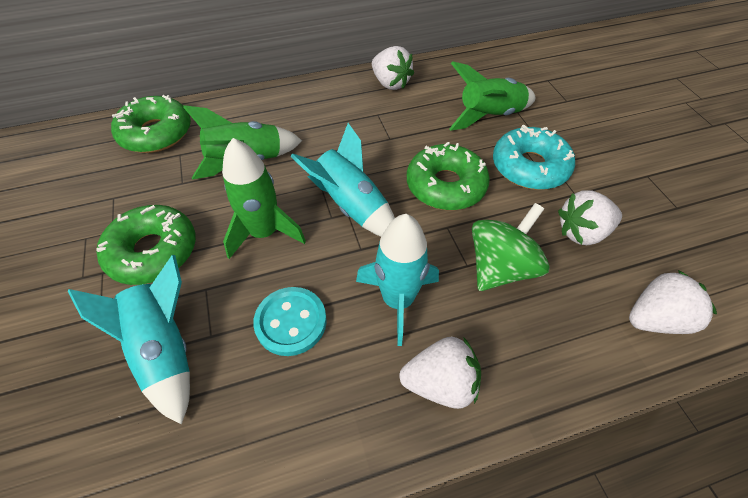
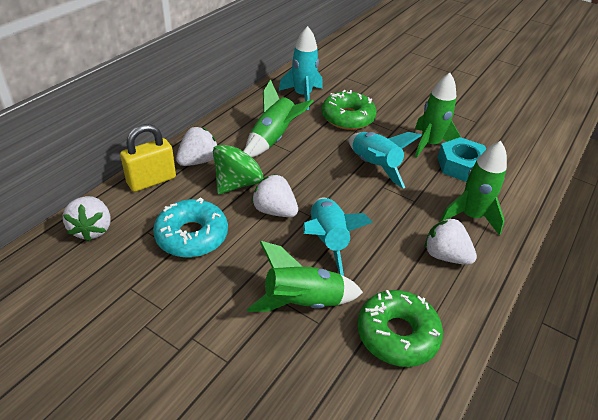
green donut: 3 -> 2
green rocket: 3 -> 4
turquoise button: 1 -> 0
turquoise nut: 0 -> 1
yellow padlock: 0 -> 1

